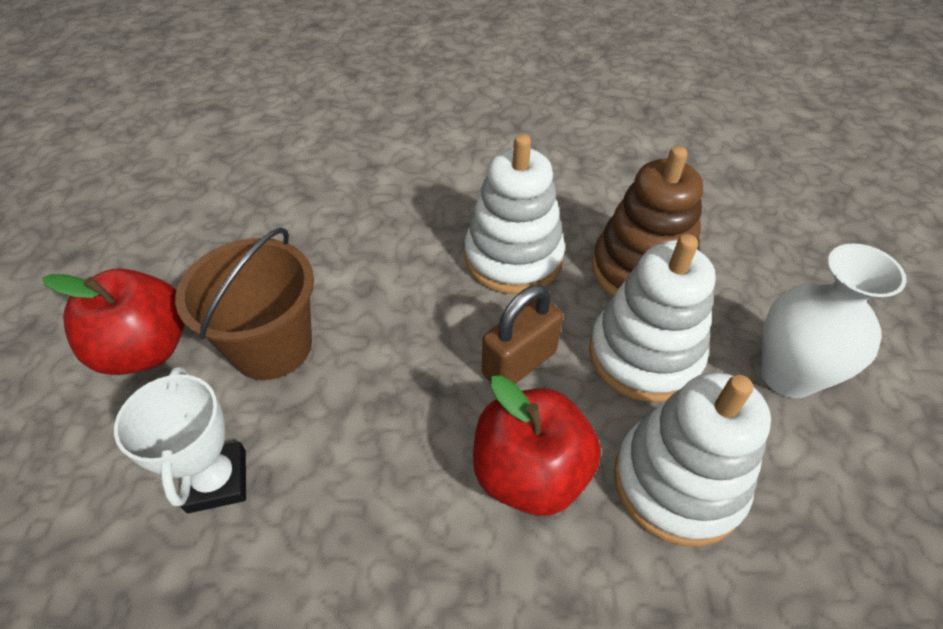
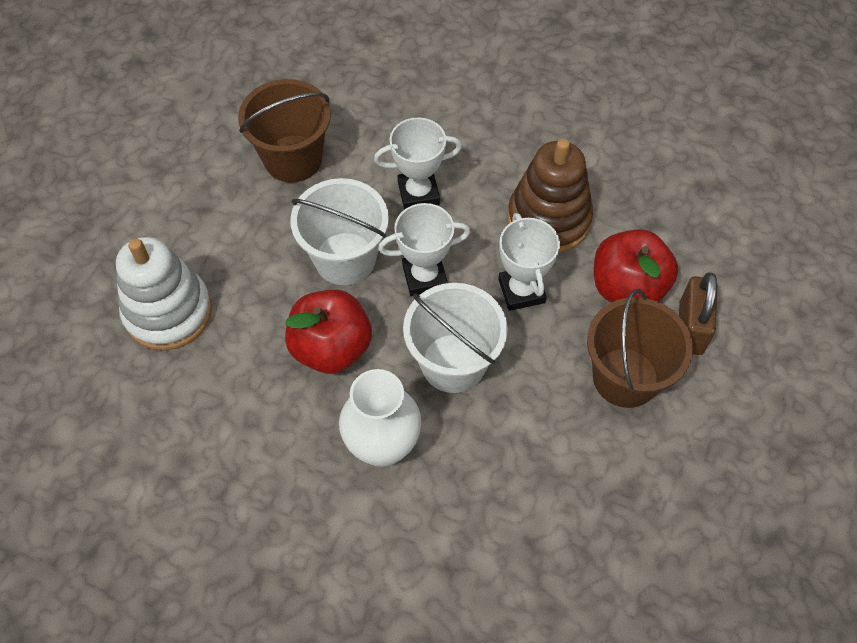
brown bucket: 1 -> 2
white bucket: 0 -> 2
white stacking toy: 3 -> 1
white trophy: 1 -> 3

